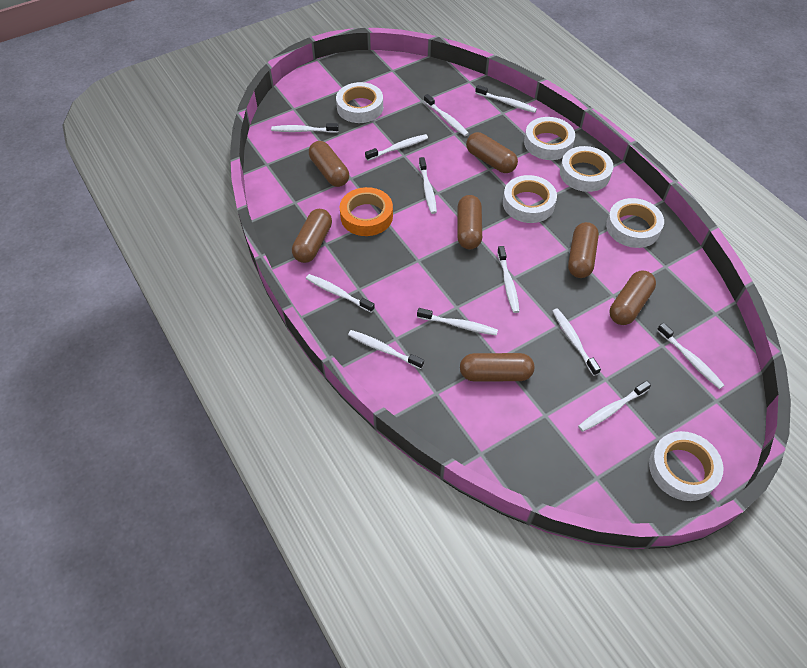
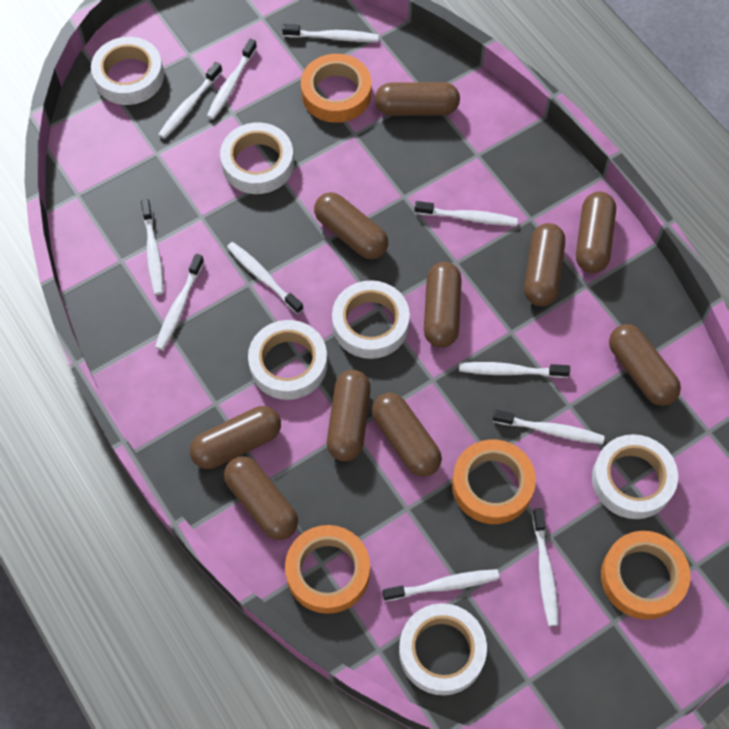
brown capsule: 7 -> 10
orange tape: 1 -> 4
white toothbrush: 12 -> 11

